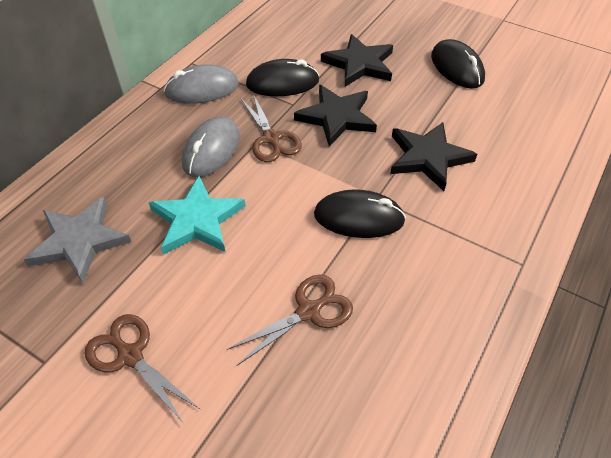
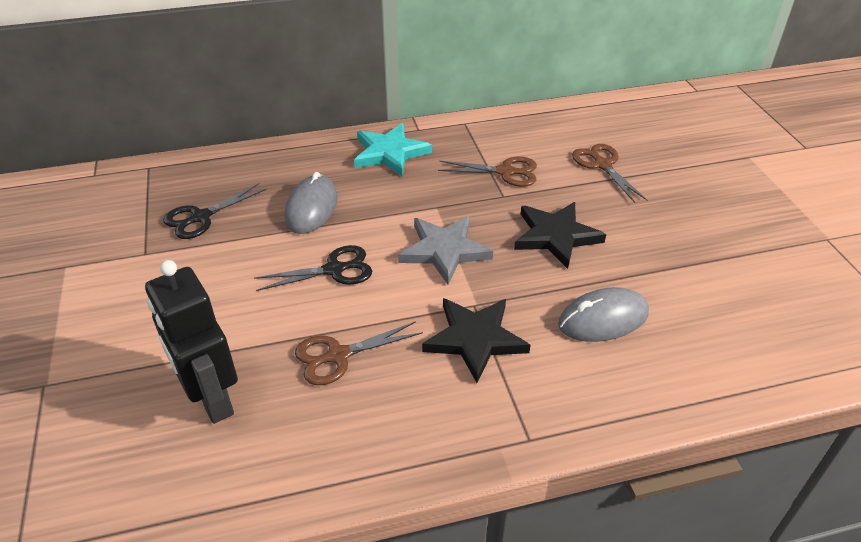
black mouse: 3 -> 0
black robot: 0 -> 1
black scissors: 0 -> 2
black star: 3 -> 2

